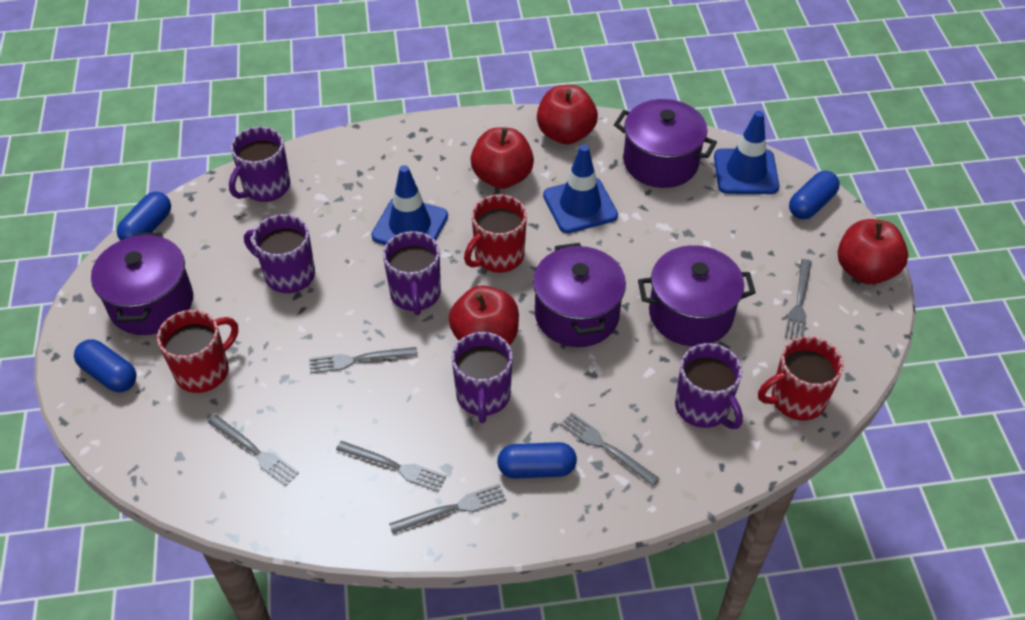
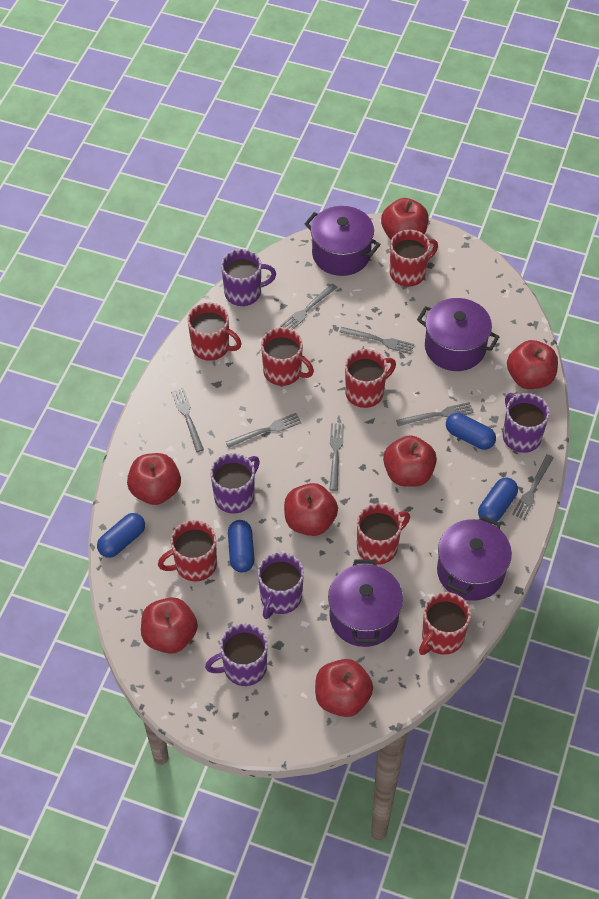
blue traffic cone: 3 -> 0
grey fork: 6 -> 7
red apple: 4 -> 7
red mug: 3 -> 7

